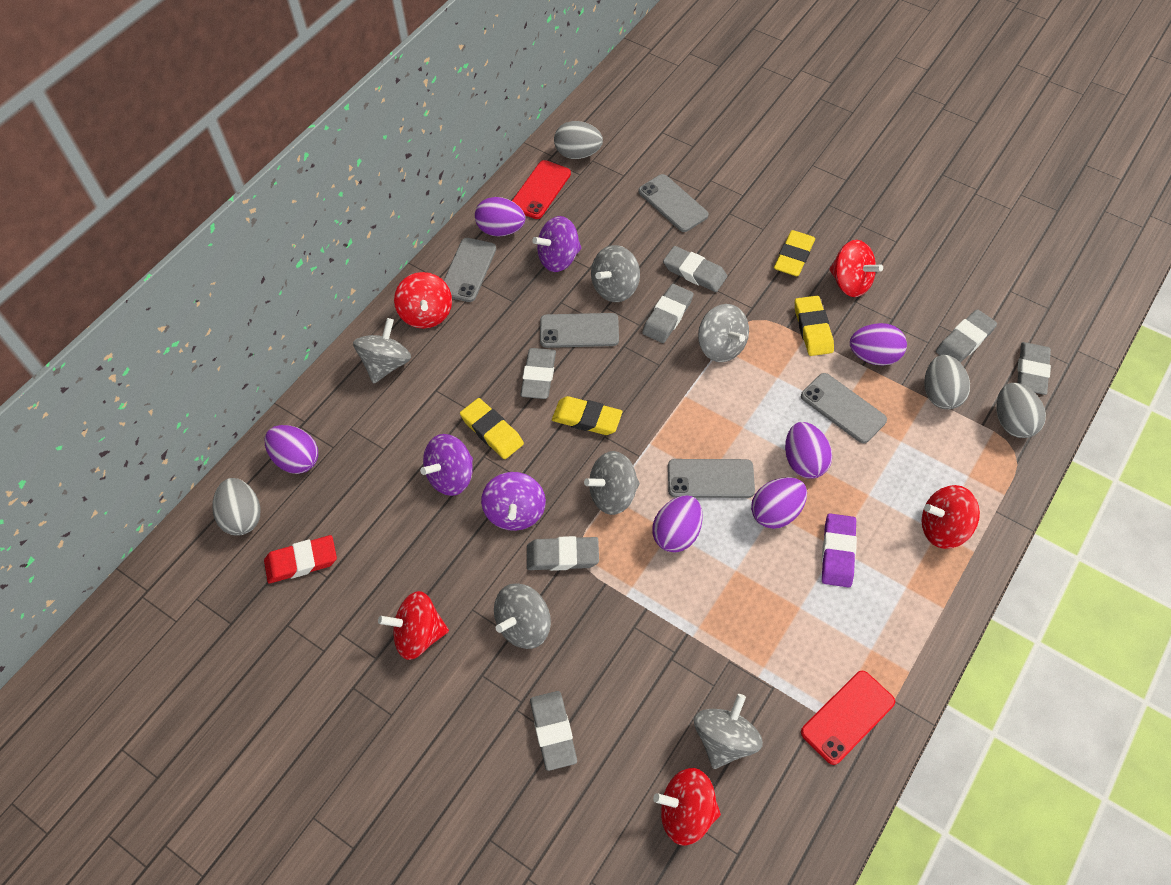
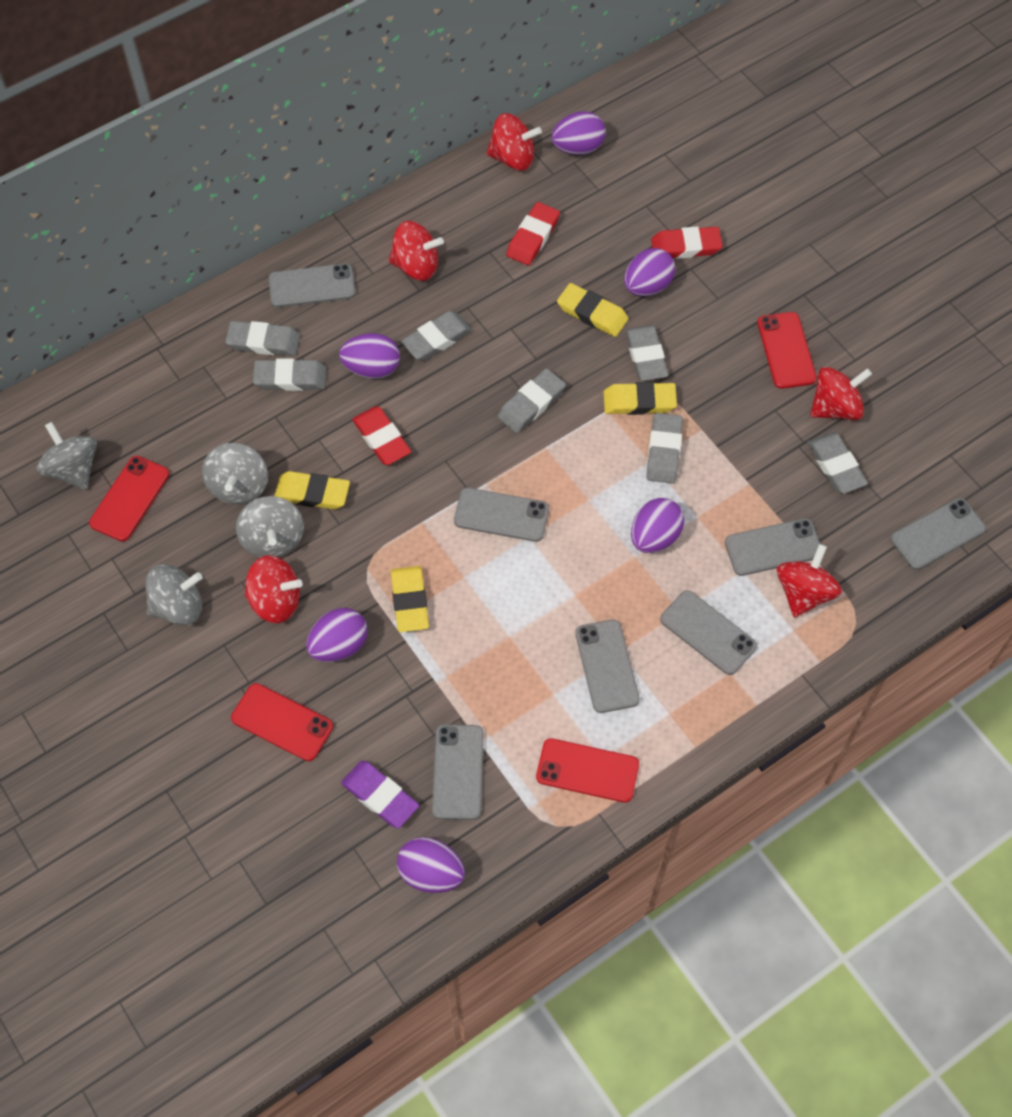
grey egg: 4 -> 0
grey phone: 5 -> 7
grey spinning top: 6 -> 4
purple spinning top: 3 -> 0
red eraser: 1 -> 3
red phone: 2 -> 4

